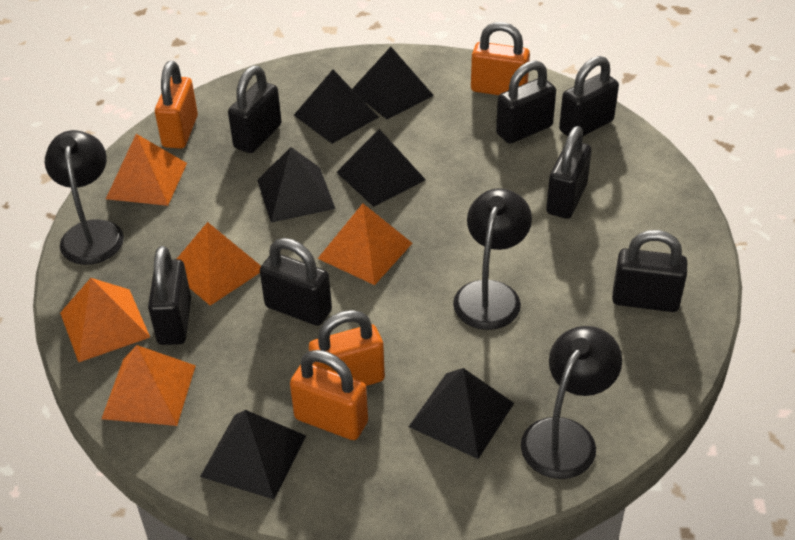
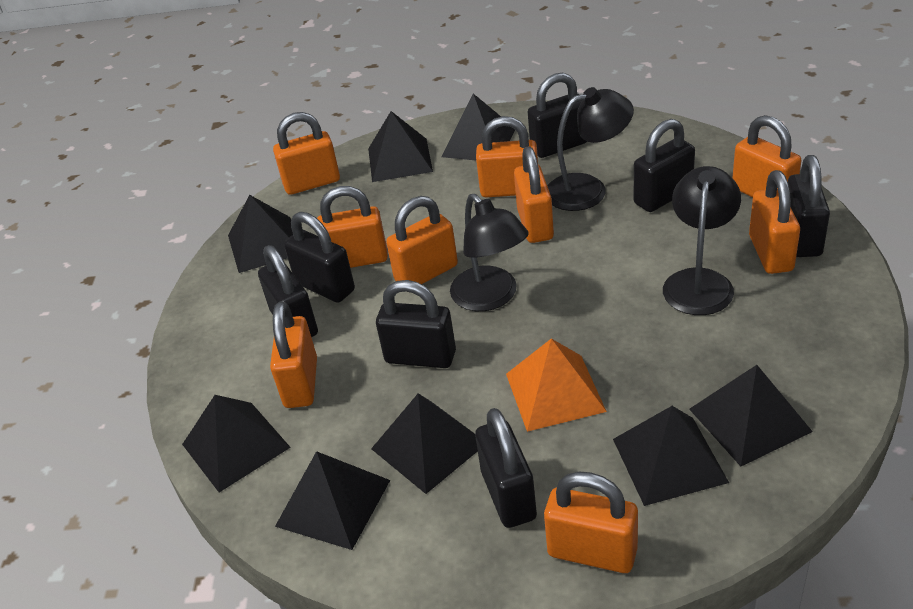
black pyramid: 6 -> 8
orange padlock: 4 -> 9
orange pyramid: 5 -> 1

